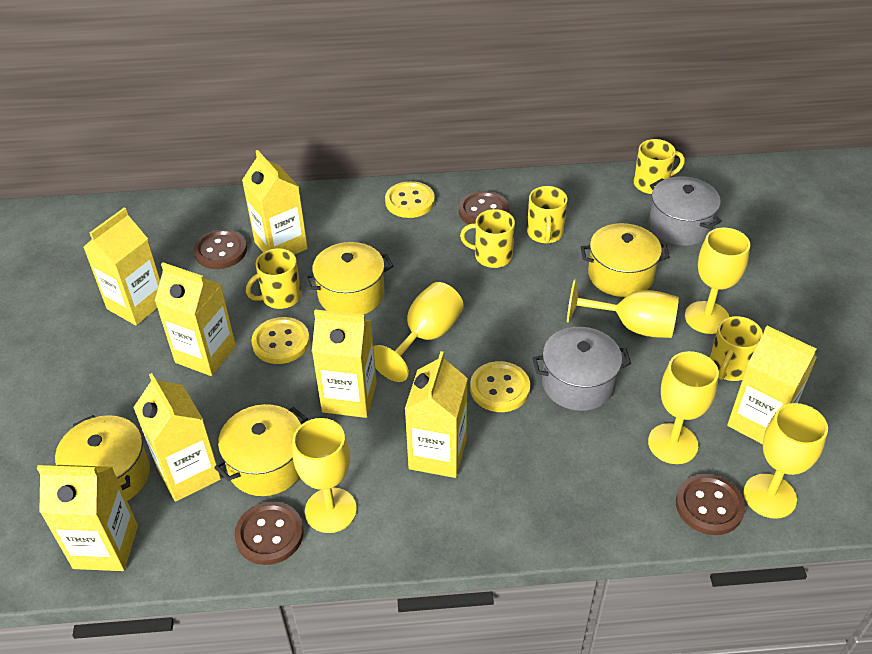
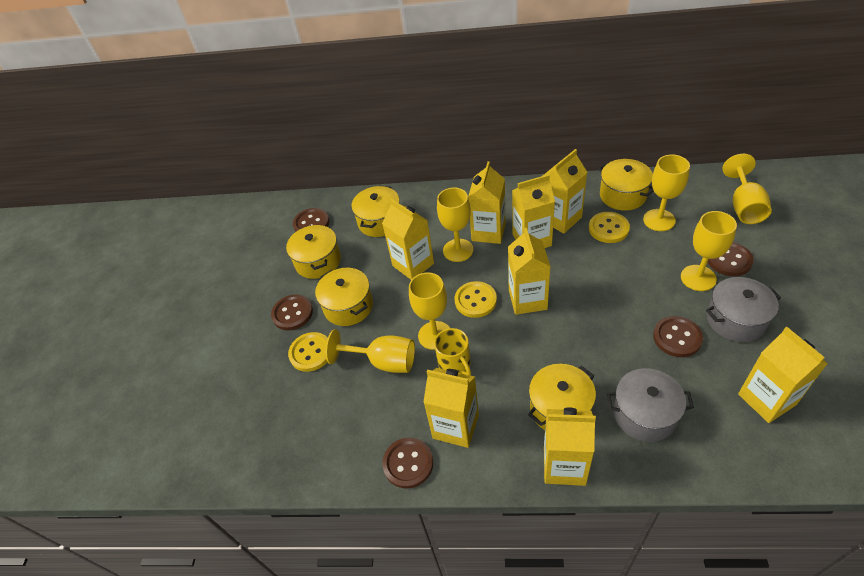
brown button: 4 -> 5
yellow mug: 5 -> 1
yellow pot: 4 -> 5

